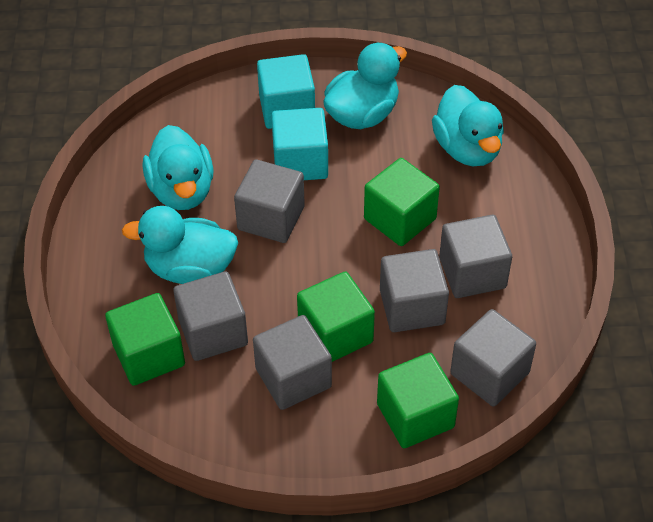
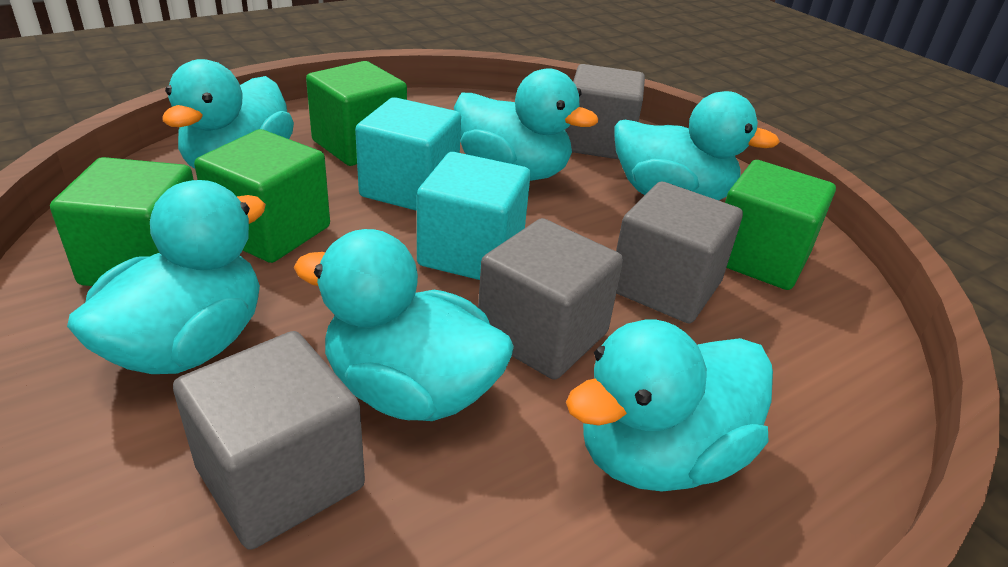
grey cube: 6 -> 4
turquoise duck: 4 -> 6

